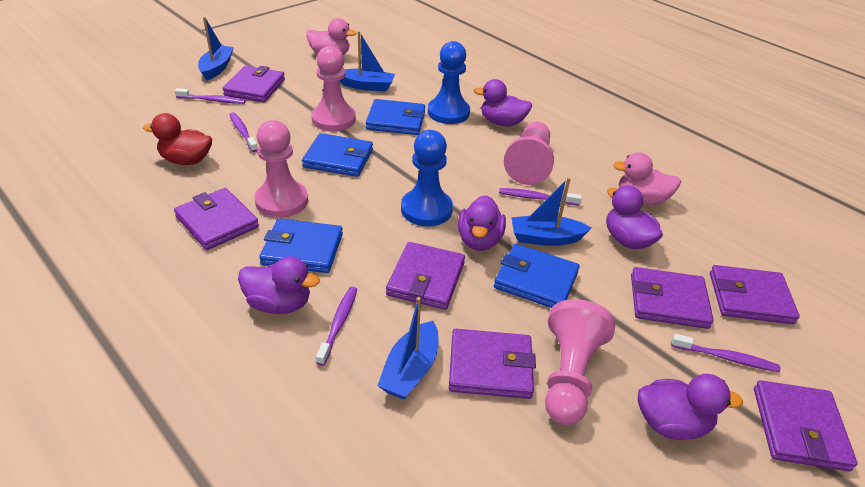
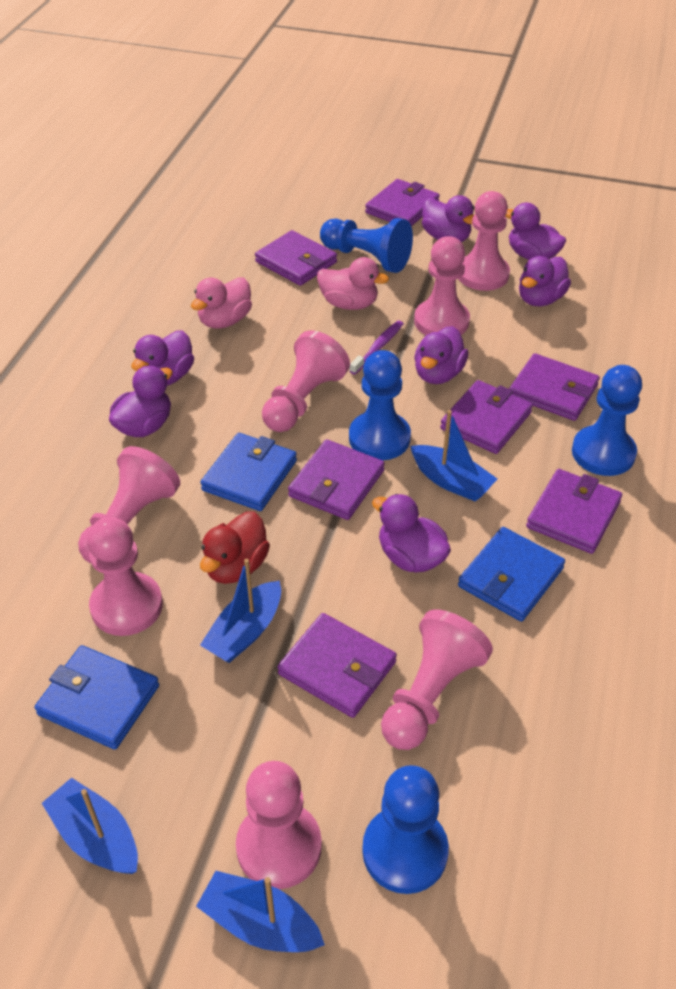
blue pawn: 2 -> 4
blue wallet: 4 -> 3
pink pawn: 4 -> 7
purple duck: 5 -> 7
purple toothbrush: 5 -> 1

